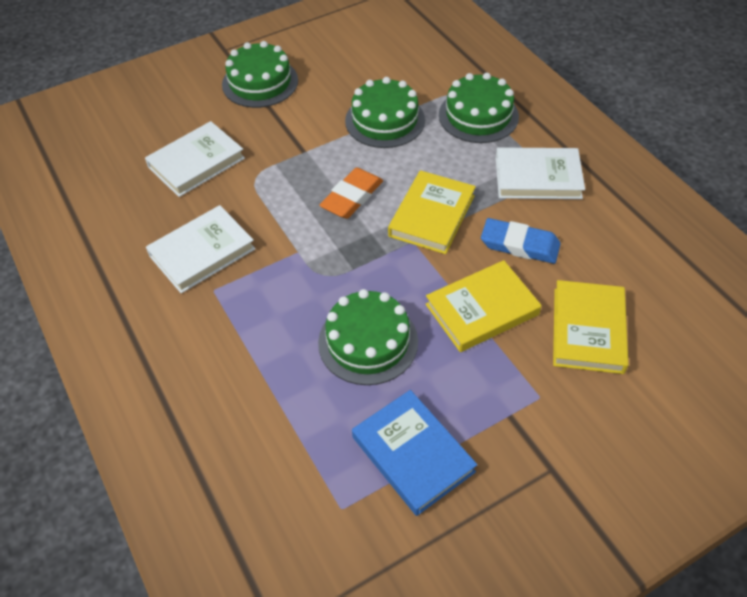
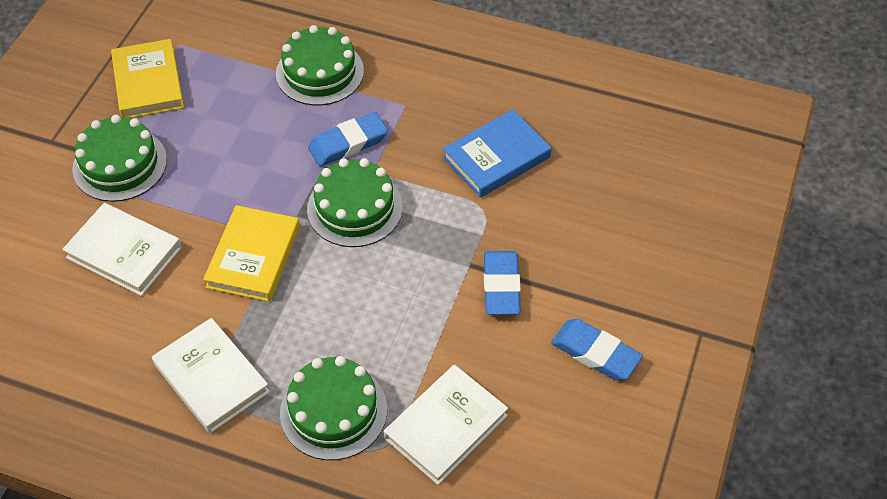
blue eraser: 1 -> 3
orange eraser: 1 -> 0
yellow book: 3 -> 2

